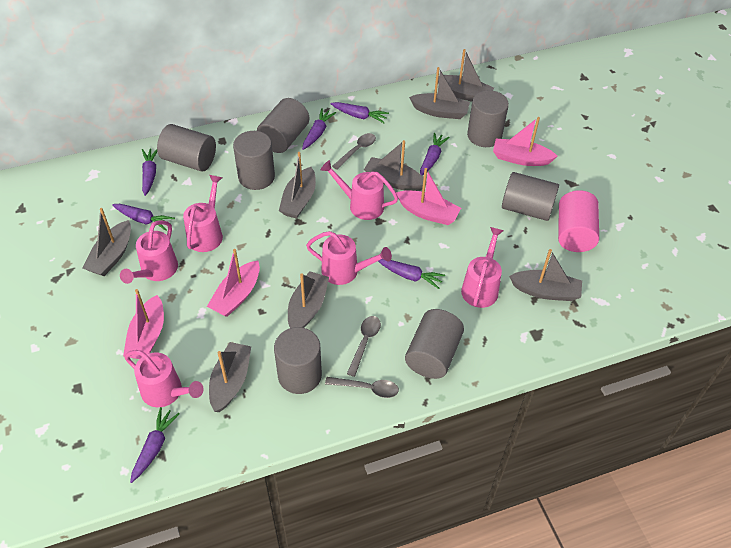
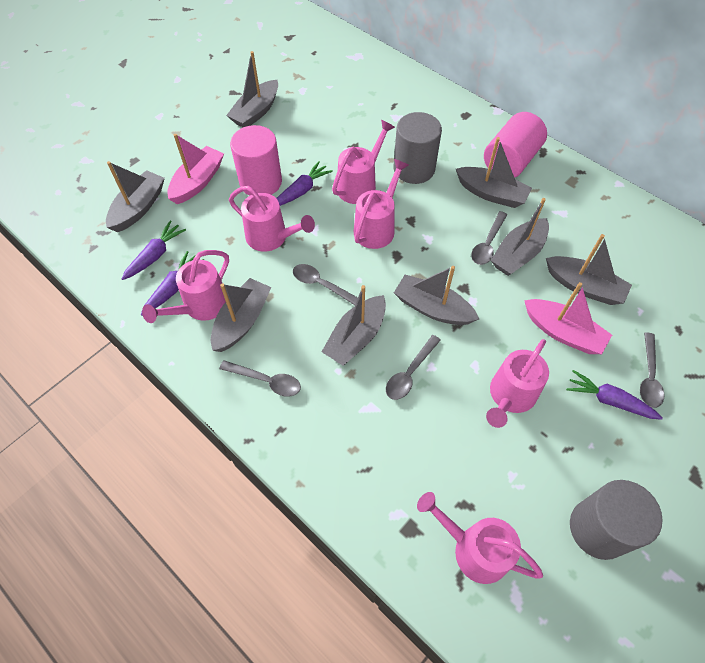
grey cylinder: 7 -> 2
grey spoon: 3 -> 5
pink boat: 4 -> 2
pink cylinder: 1 -> 2
purple carrot: 7 -> 4

